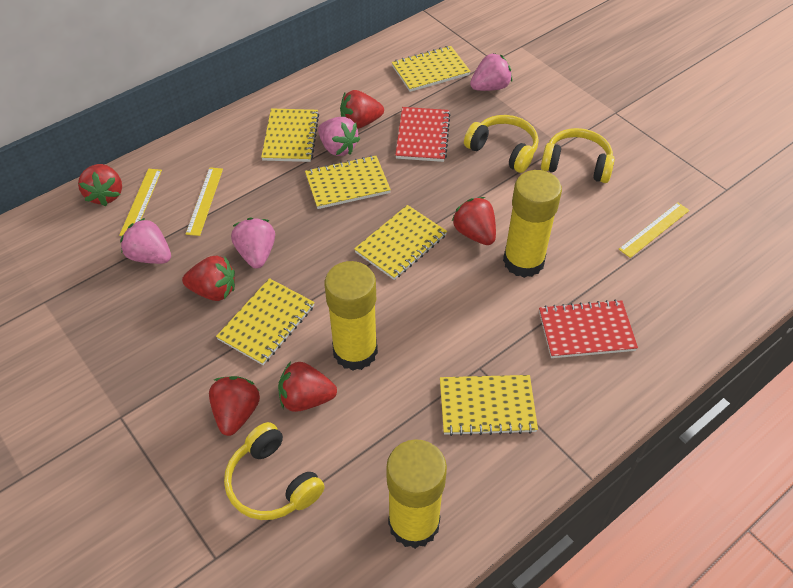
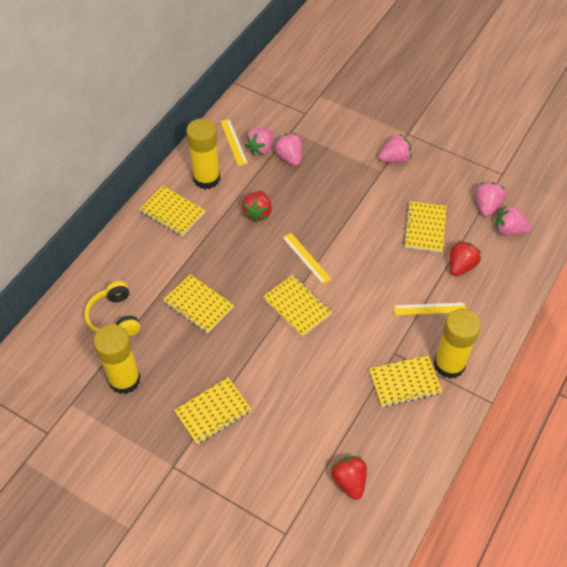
pink strawberry: 4 -> 5
red notebook: 2 -> 0
red strawberry: 6 -> 3
yellow headphones: 3 -> 1

